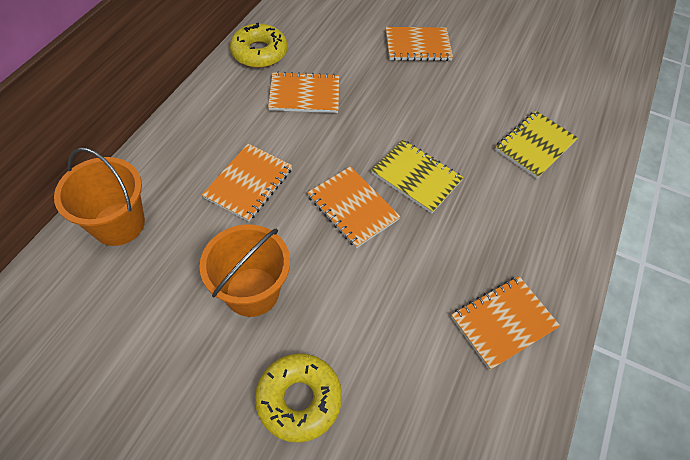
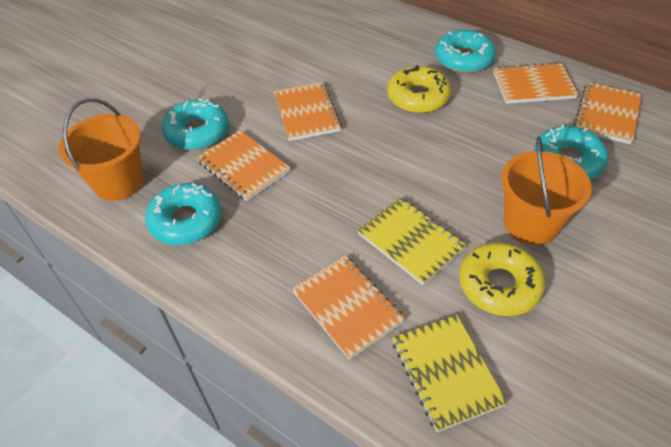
turquoise donut: 0 -> 4

